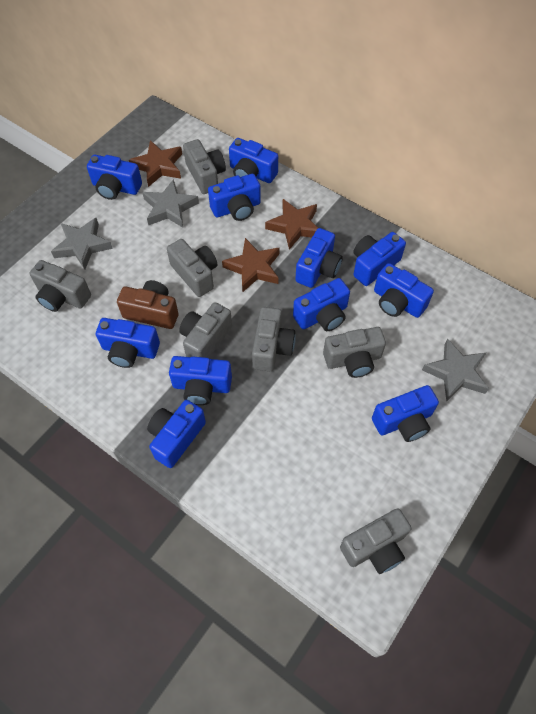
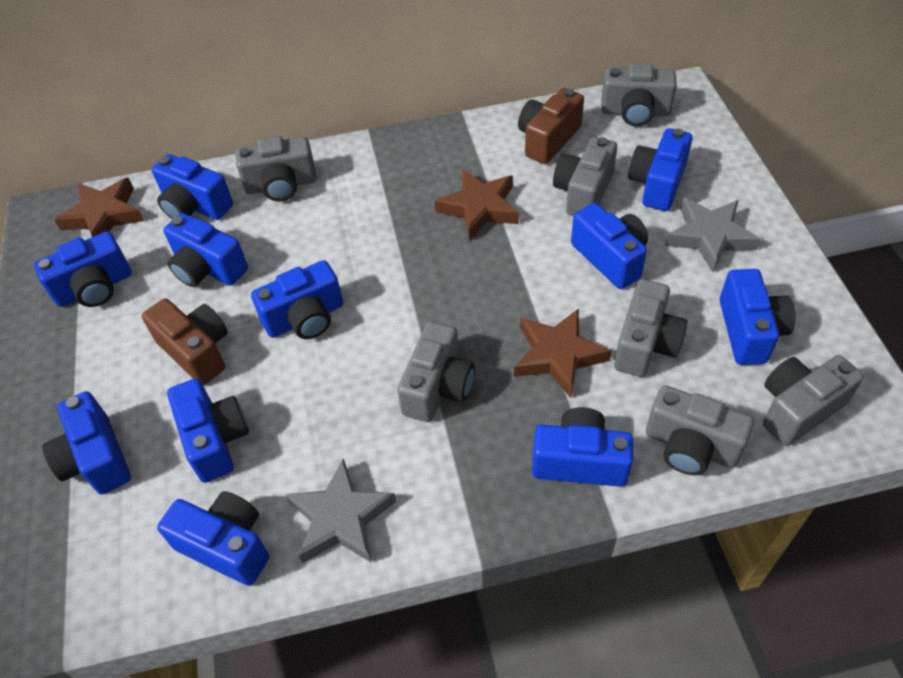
brown camera: 1 -> 2
grey star: 3 -> 2

